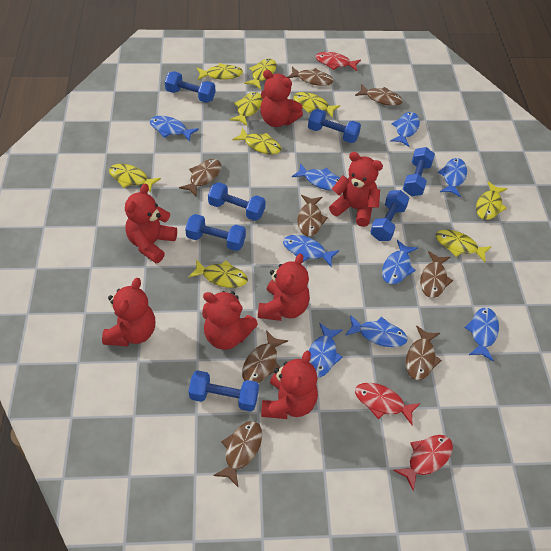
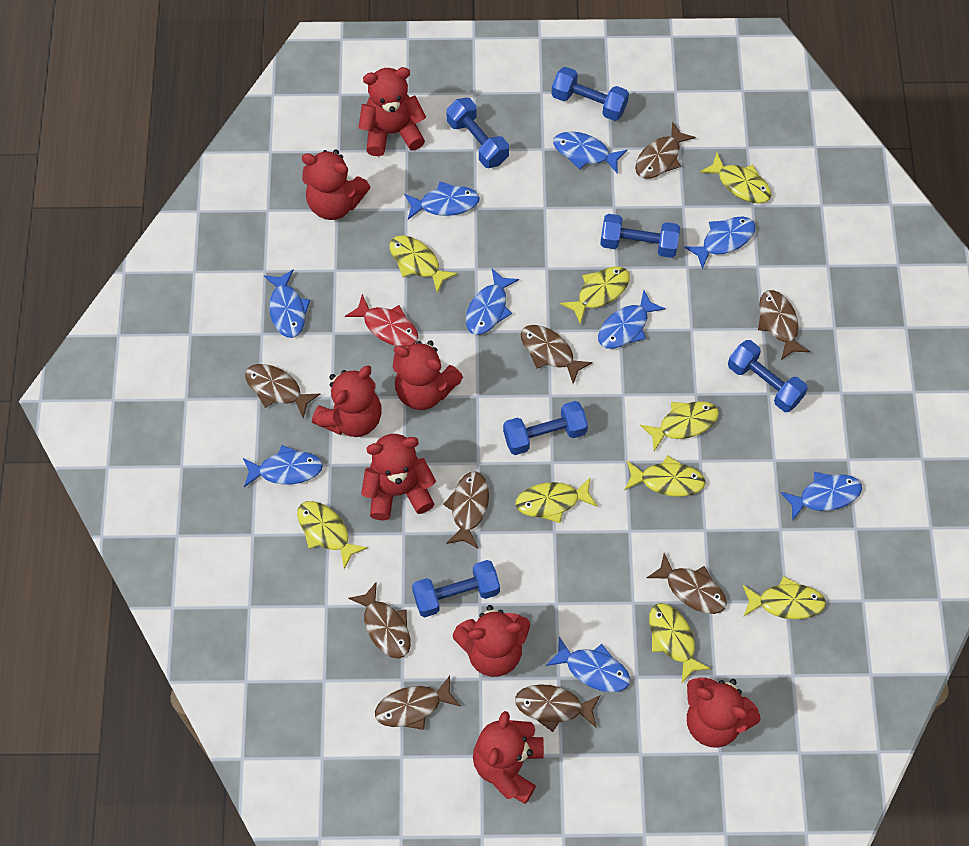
blue dumbbell: 7 -> 6
brown fish: 8 -> 9
red fish: 3 -> 1
red teddy bear: 7 -> 8

